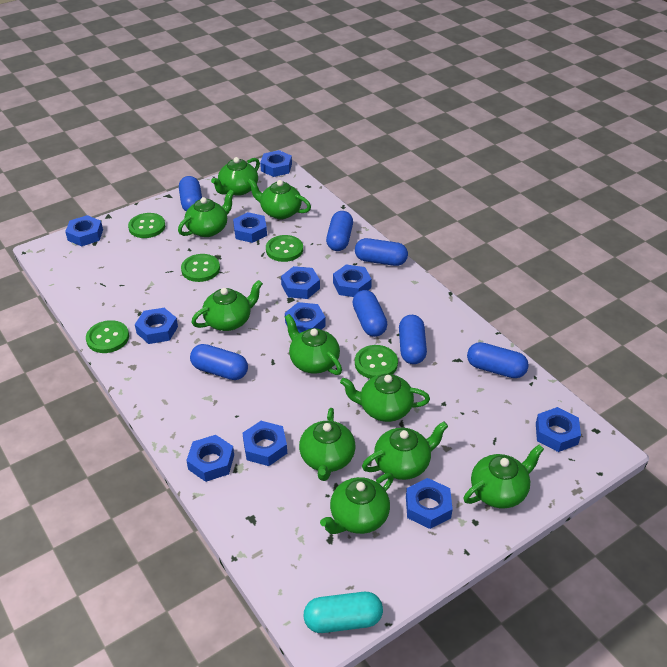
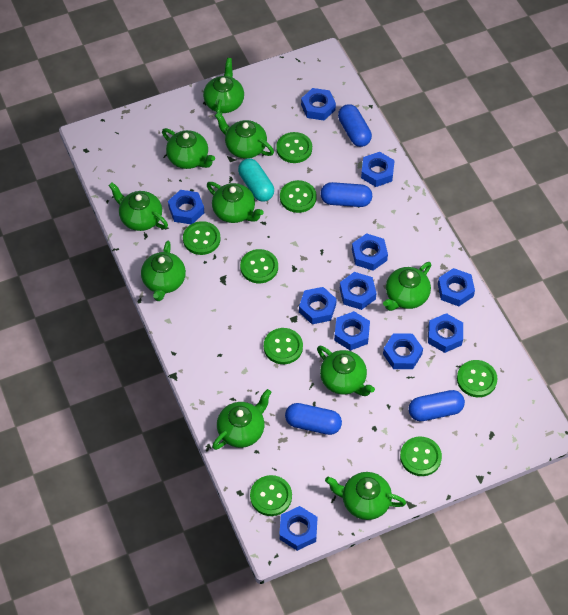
blue capsule: 7 -> 4
green button: 5 -> 8

